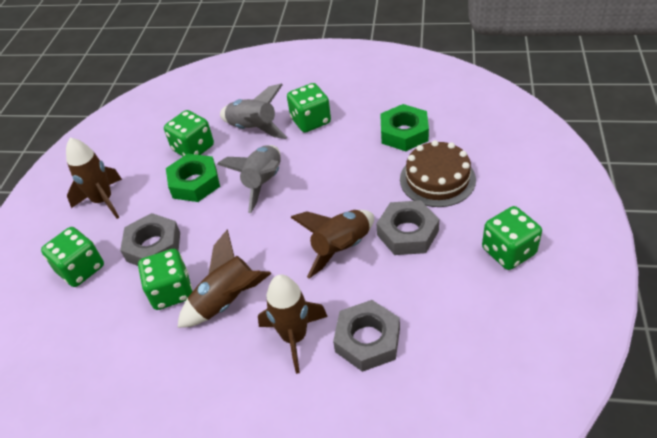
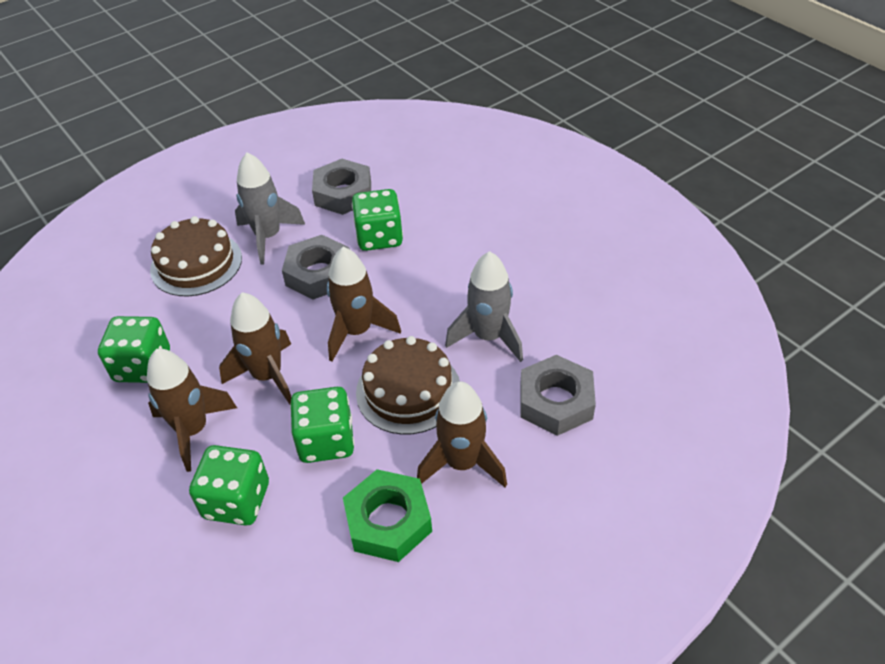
brown cake: 1 -> 2
green dice: 5 -> 4
green nut: 2 -> 1

